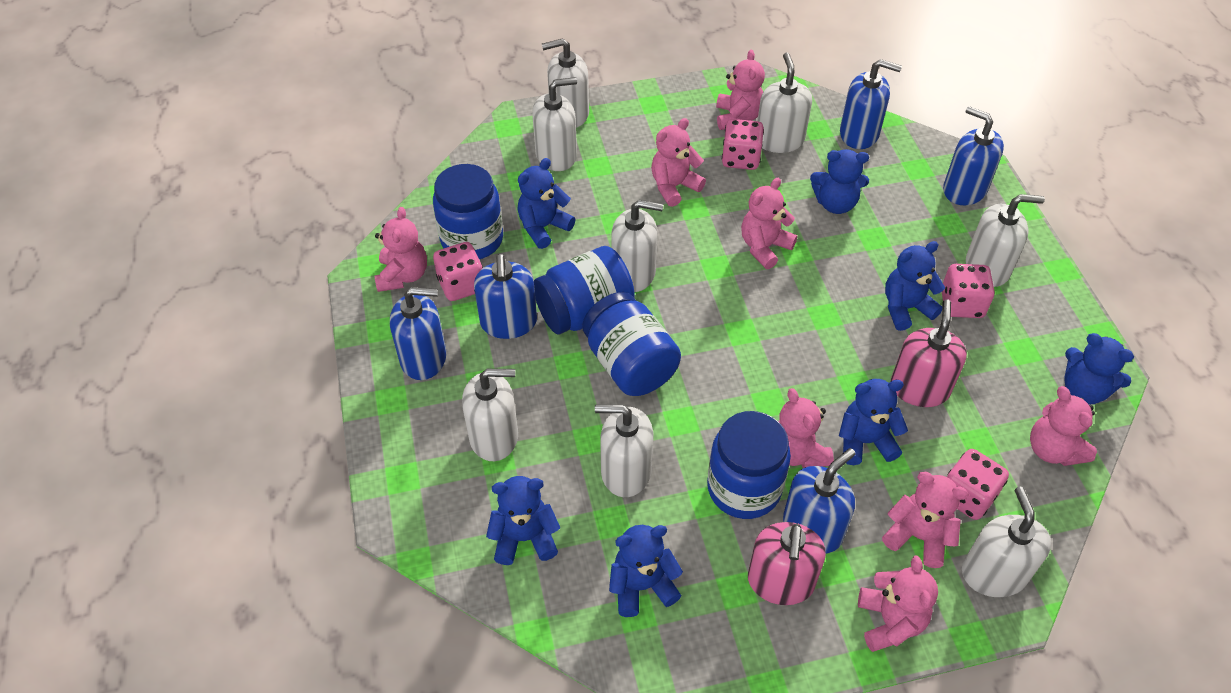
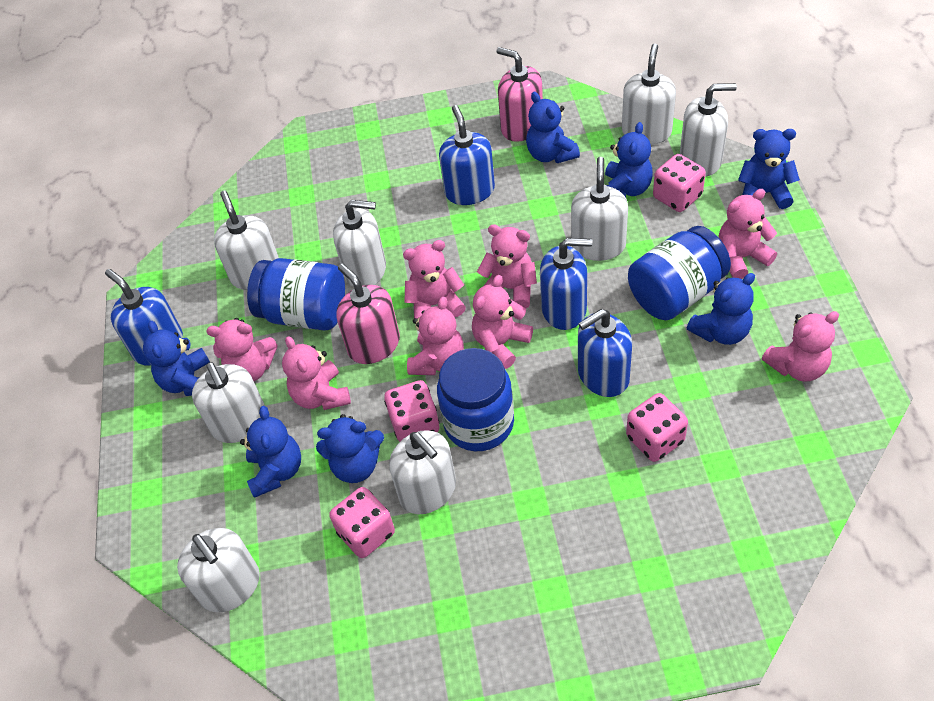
blue jar: 4 -> 3
blue soap dispenser: 5 -> 4

